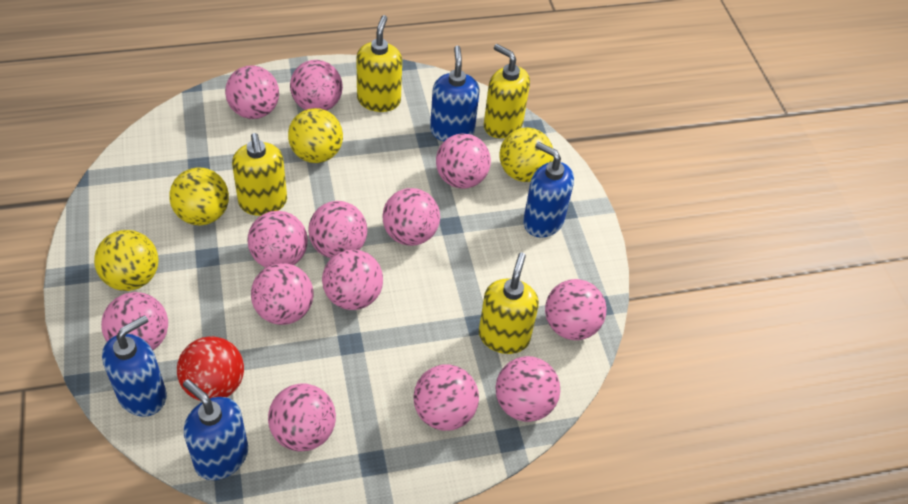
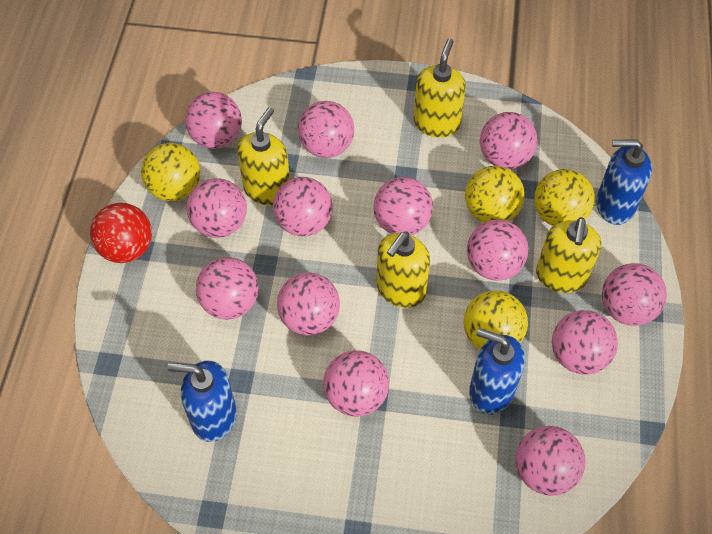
blue soap dispenser: 4 -> 3

